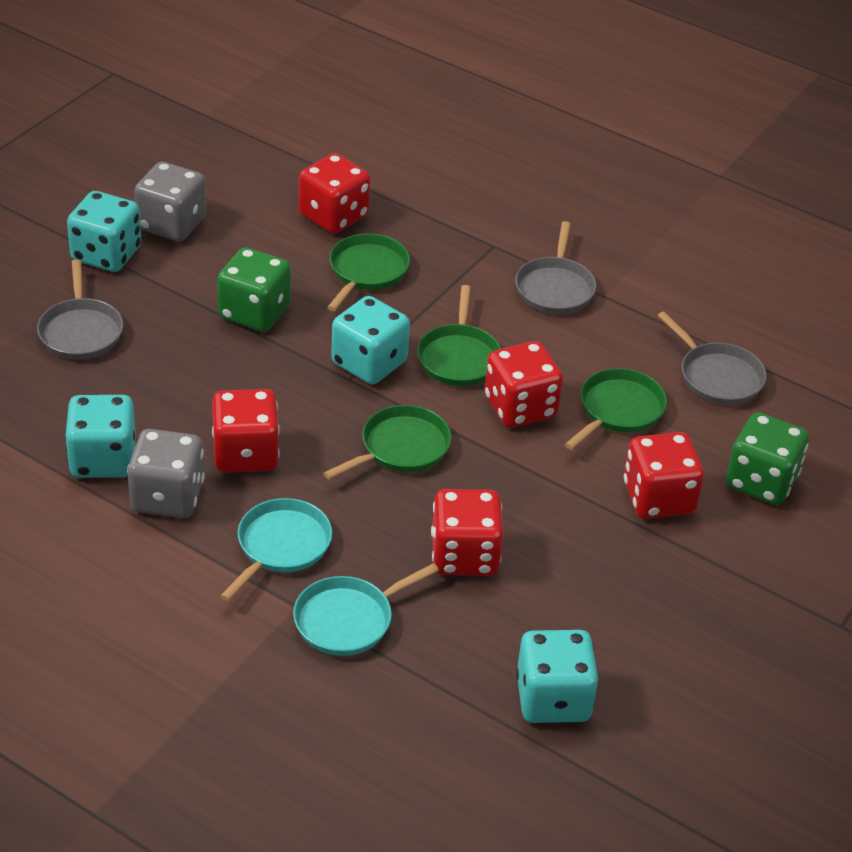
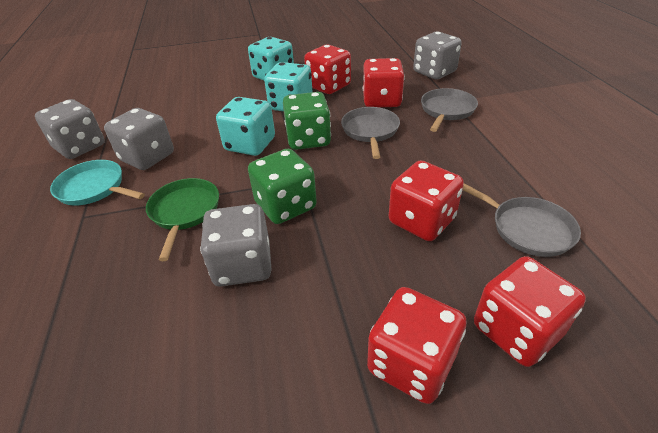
green pan: 4 -> 1
grey dice: 2 -> 4
turquoise dice: 4 -> 3
turquoise pan: 2 -> 1

